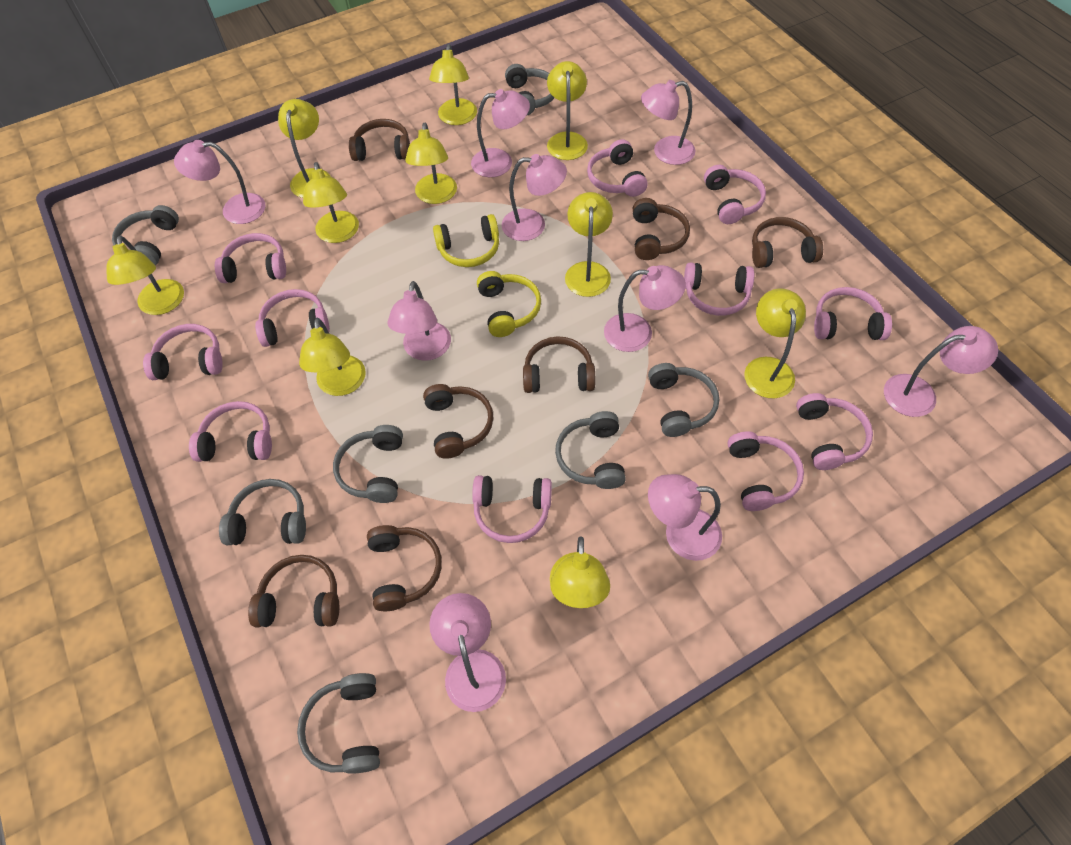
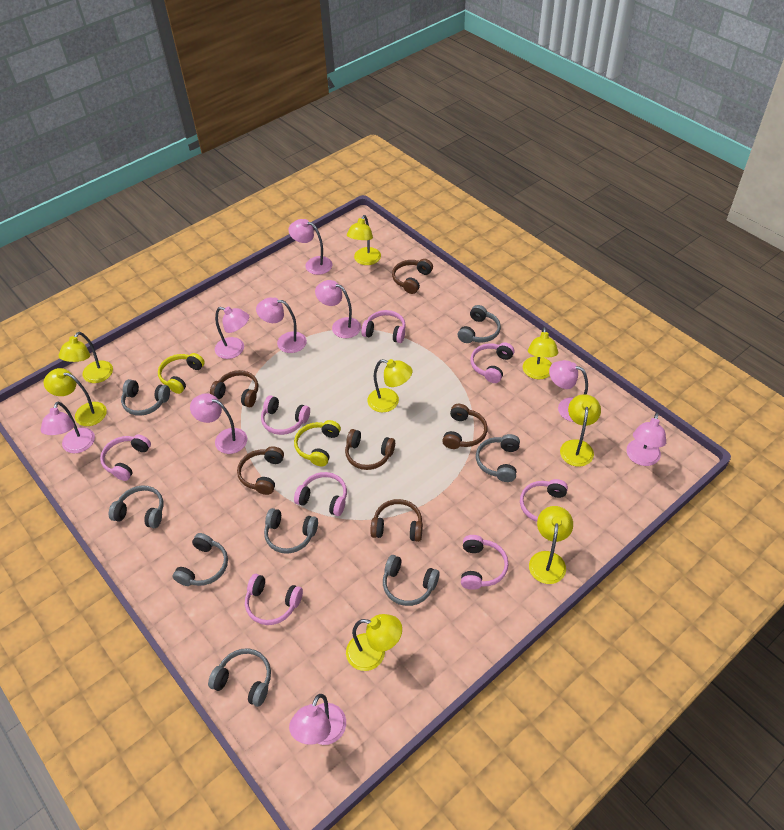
brown headphones: 7 -> 6
grey headphones: 7 -> 8
pink headphones: 11 -> 8
yellow lamp: 10 -> 8

